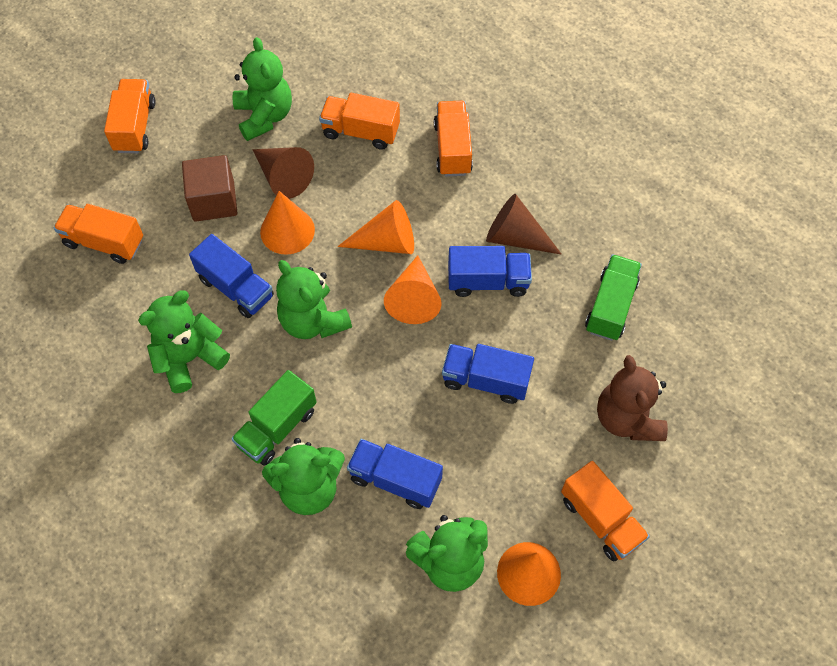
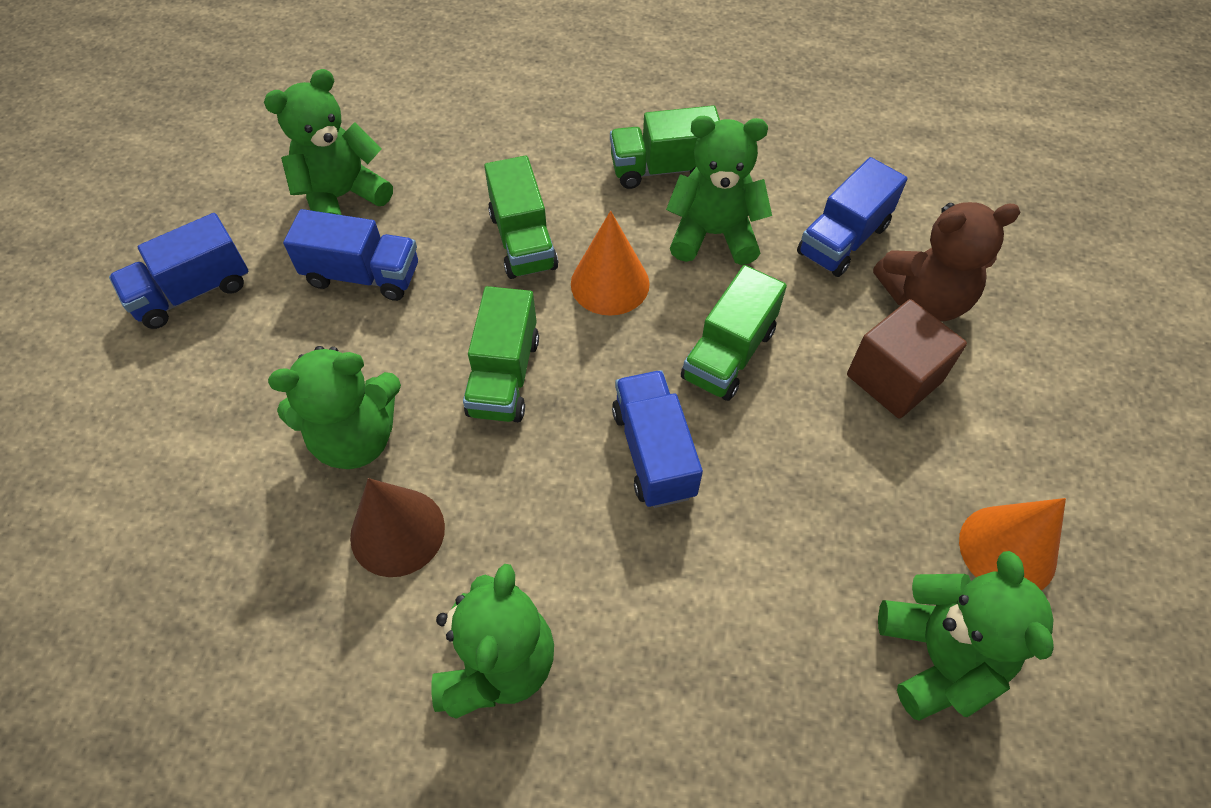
brown cone: 2 -> 1
green truck: 2 -> 4
orange cone: 4 -> 2
orange truck: 5 -> 0

